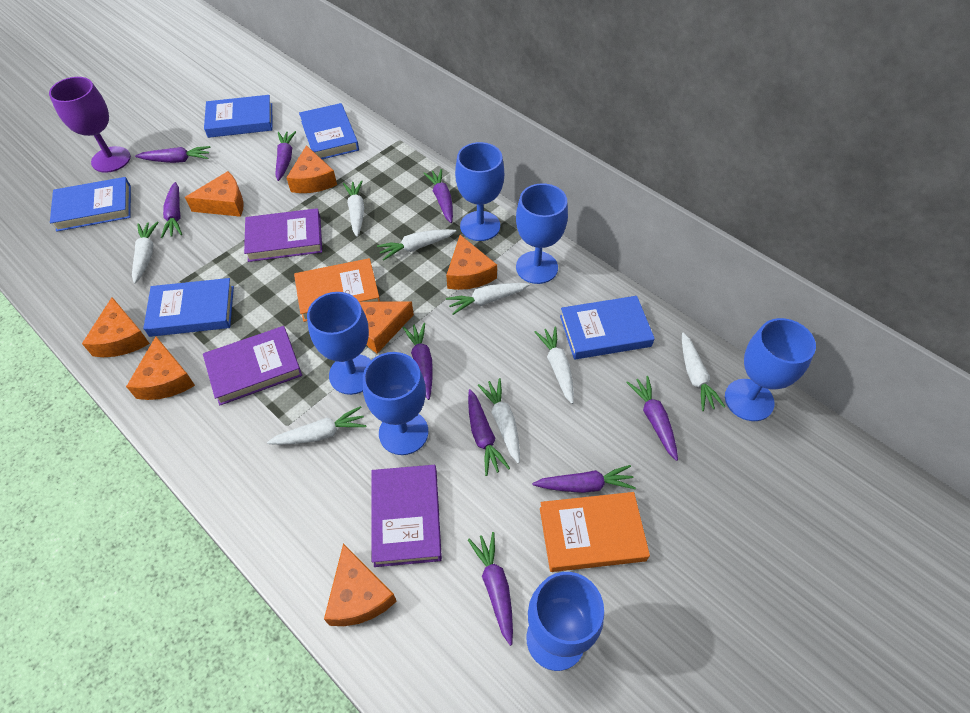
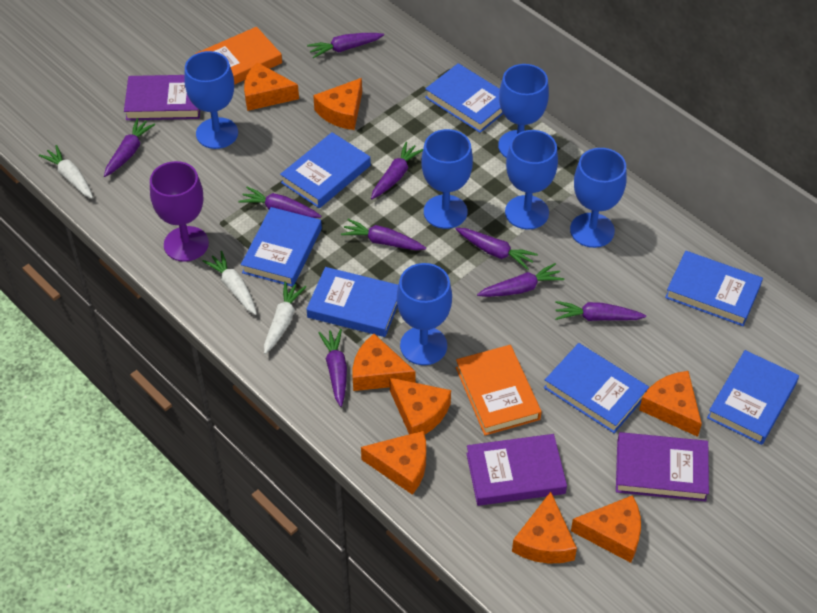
blue book: 5 -> 7
orange cheese: 7 -> 8
white carrot: 8 -> 3

